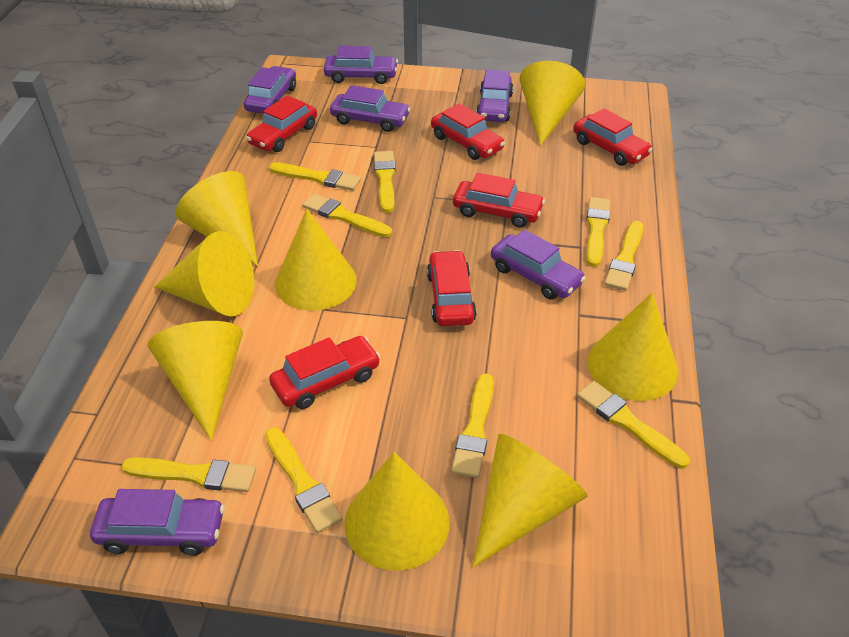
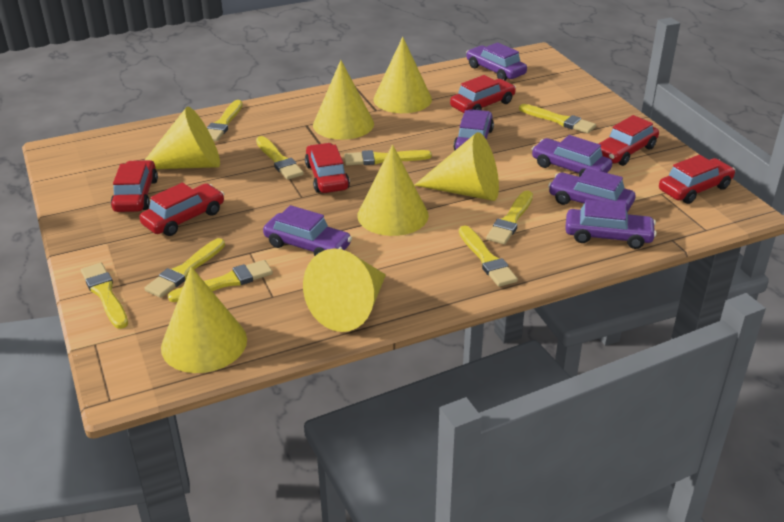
yellow cone: 8 -> 7

